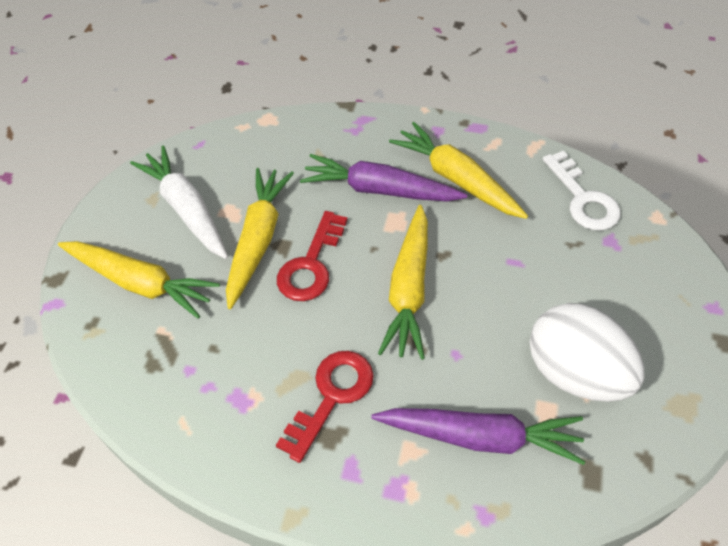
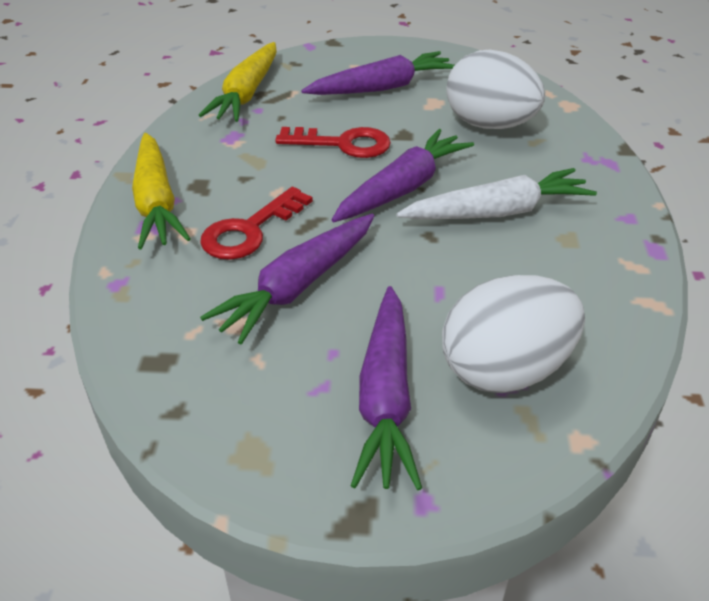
purple carrot: 2 -> 4
white egg: 1 -> 2
white key: 1 -> 0
yellow carrot: 4 -> 2

